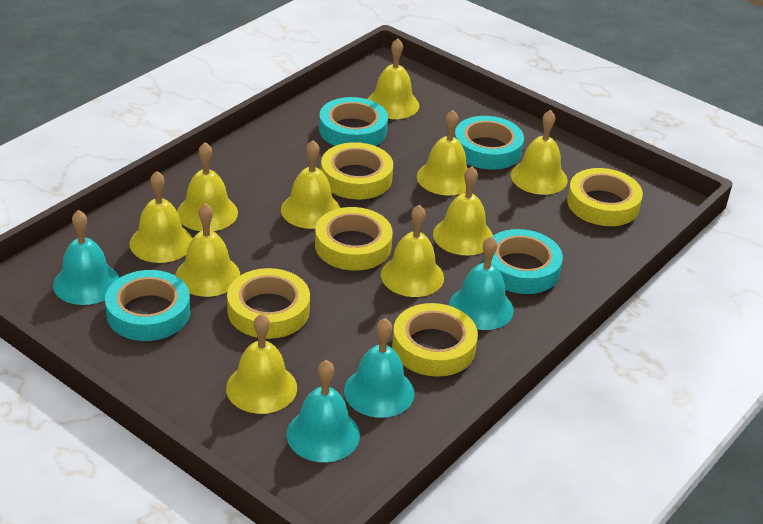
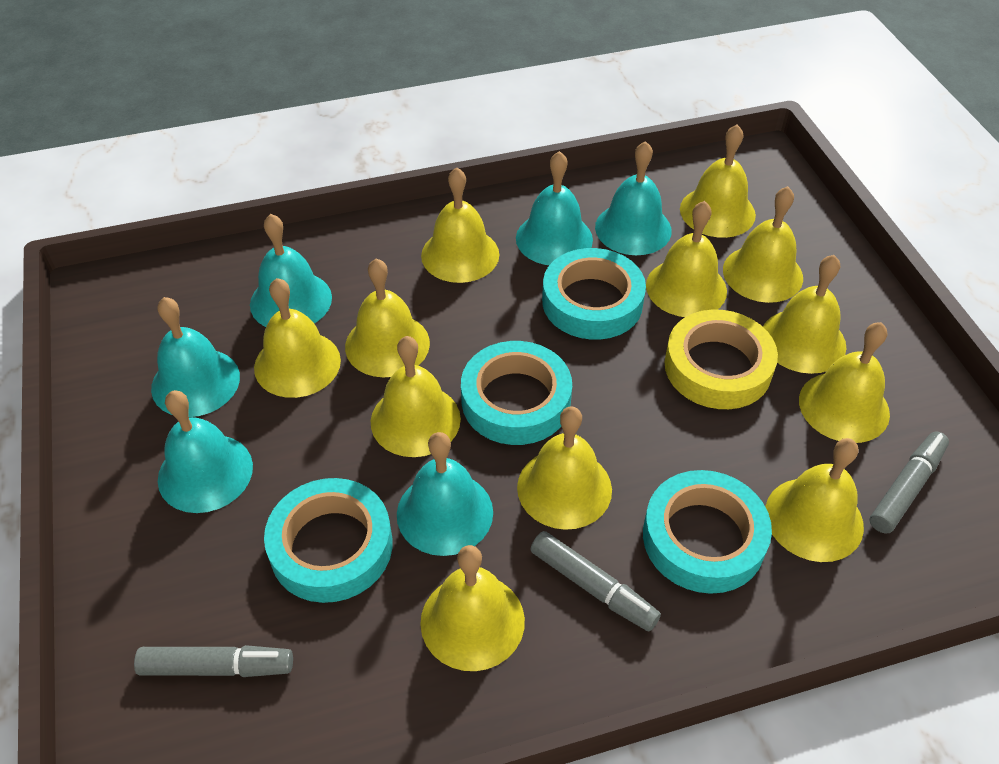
grey marker: 0 -> 3
turquoise bell: 4 -> 6
yellow bell: 10 -> 12
yellow tape: 5 -> 1

